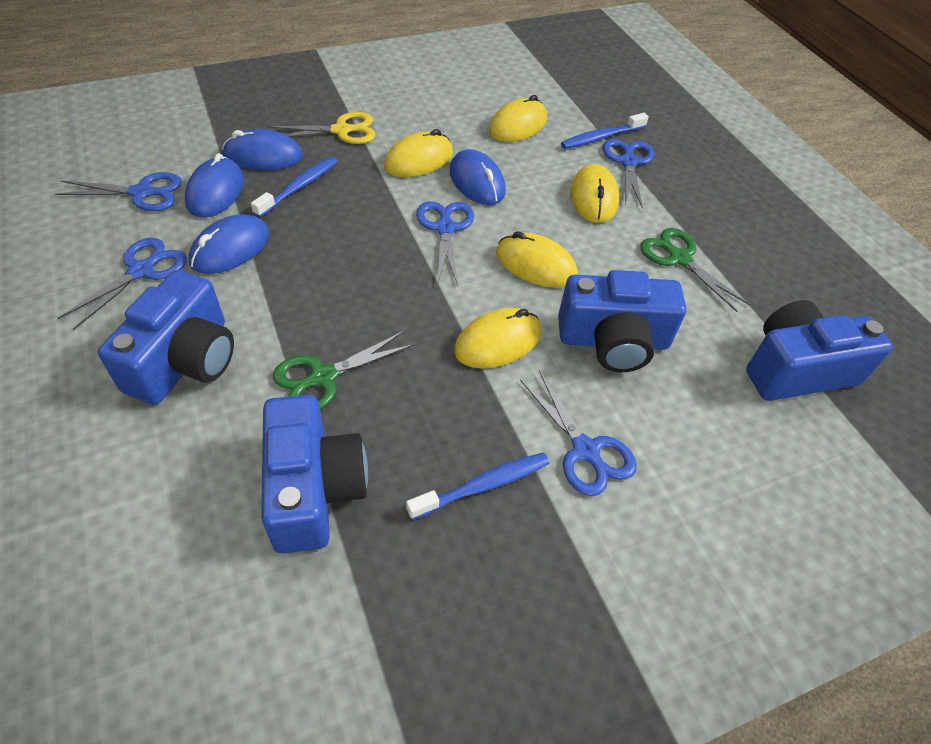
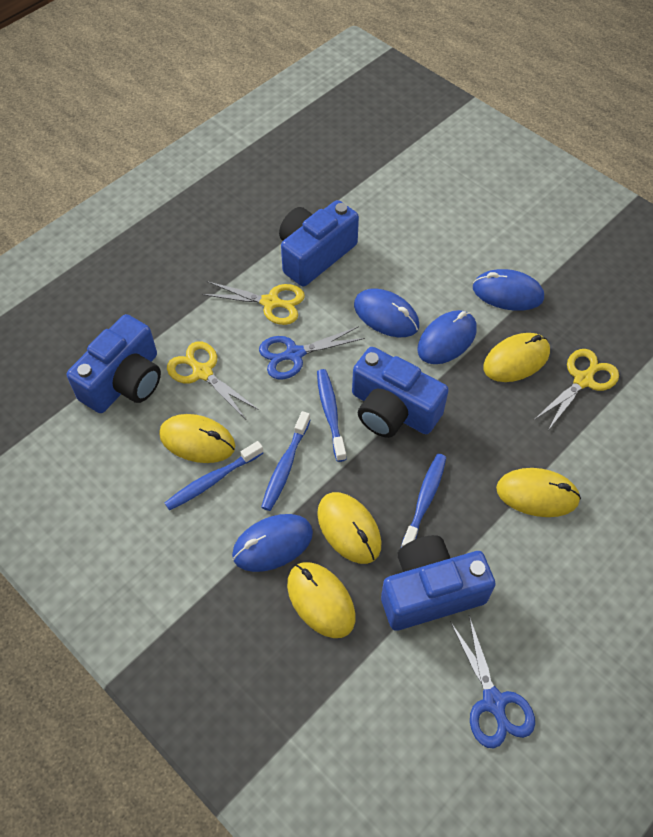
blue scissors: 5 -> 2
blue toothbrush: 3 -> 4
green scissors: 2 -> 0
yellow scissors: 1 -> 3

